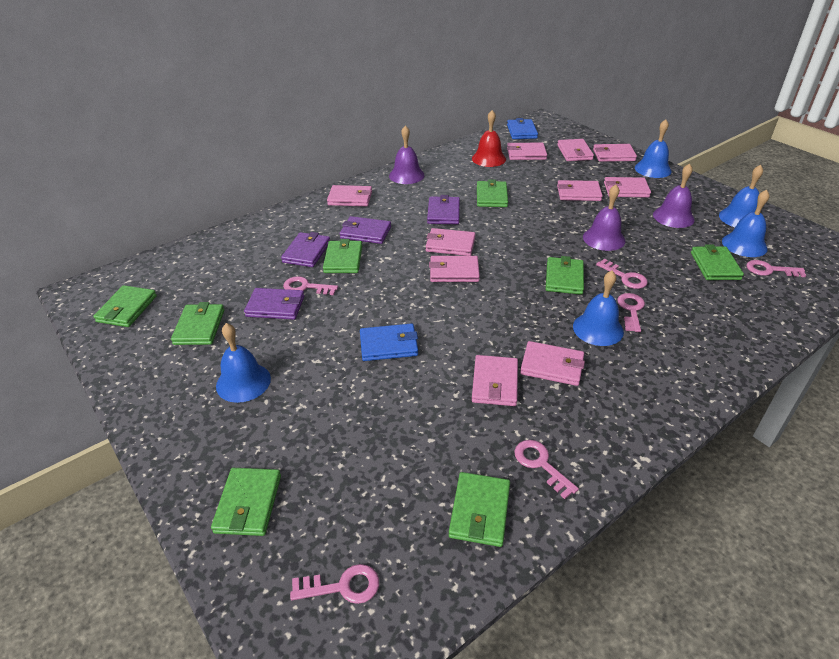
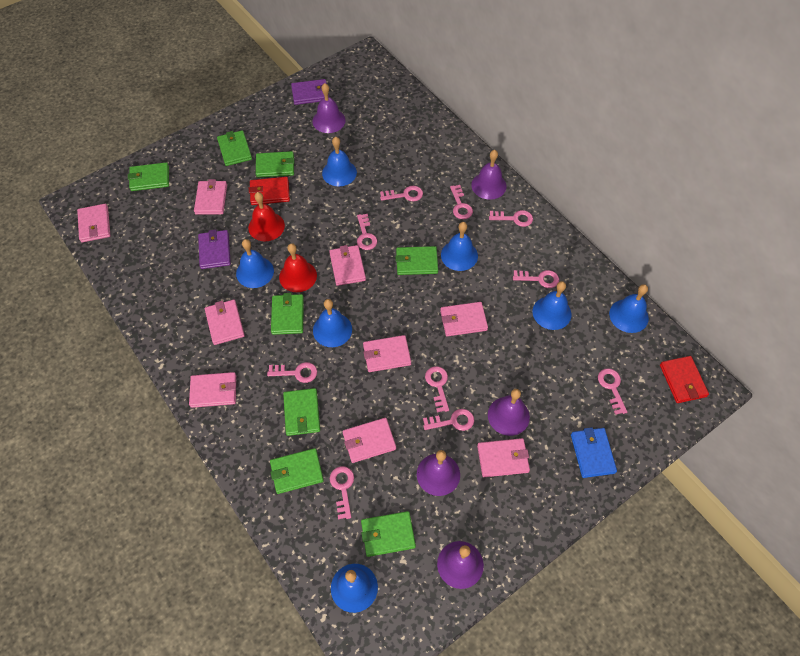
blue bell: 5 -> 7
blue wallet: 2 -> 1
pink key: 6 -> 10
pink wallet: 10 -> 9
purple bell: 3 -> 5
purple wallet: 4 -> 2
red bell: 1 -> 2
red wallet: 0 -> 2

